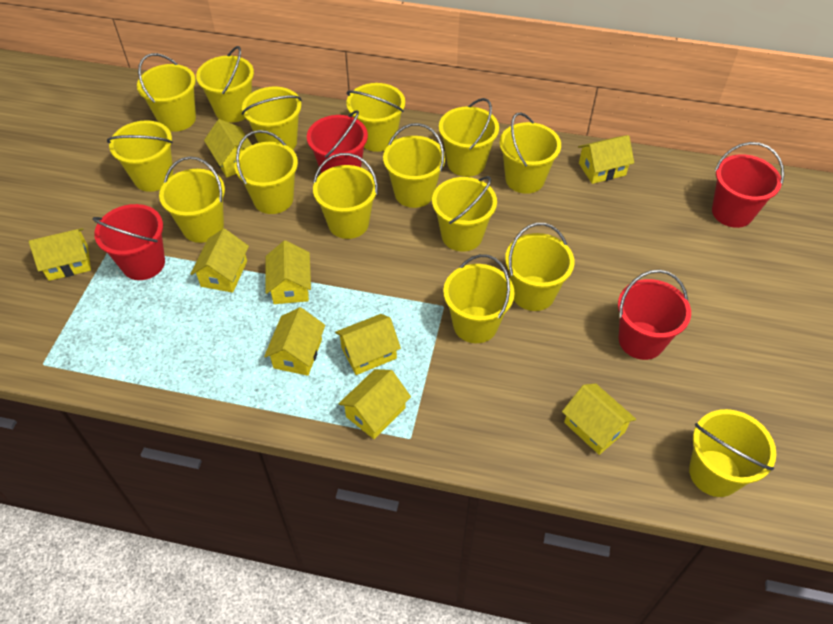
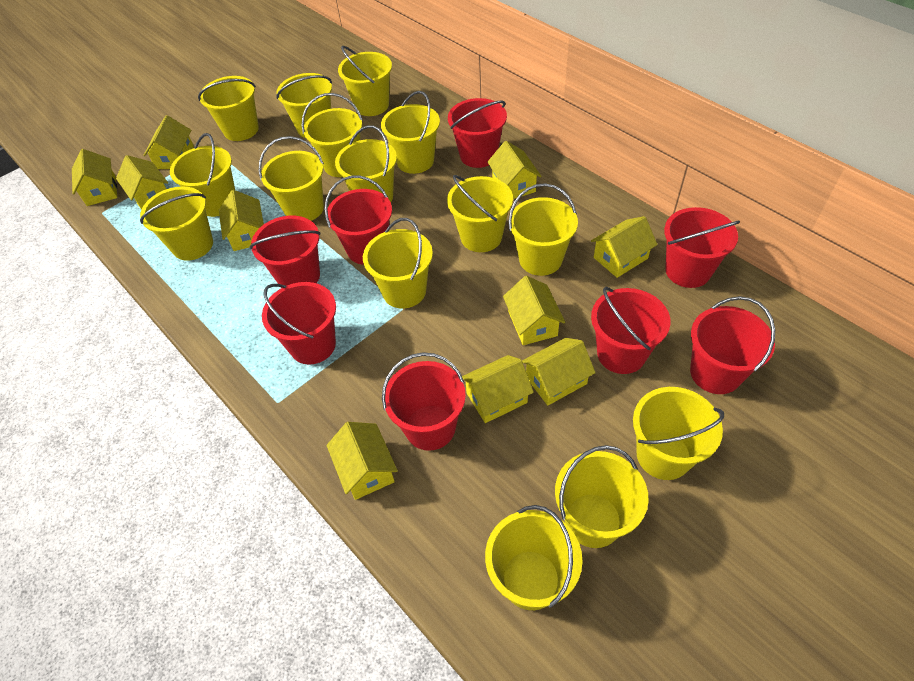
red bucket: 4 -> 8
yellow house: 9 -> 10

